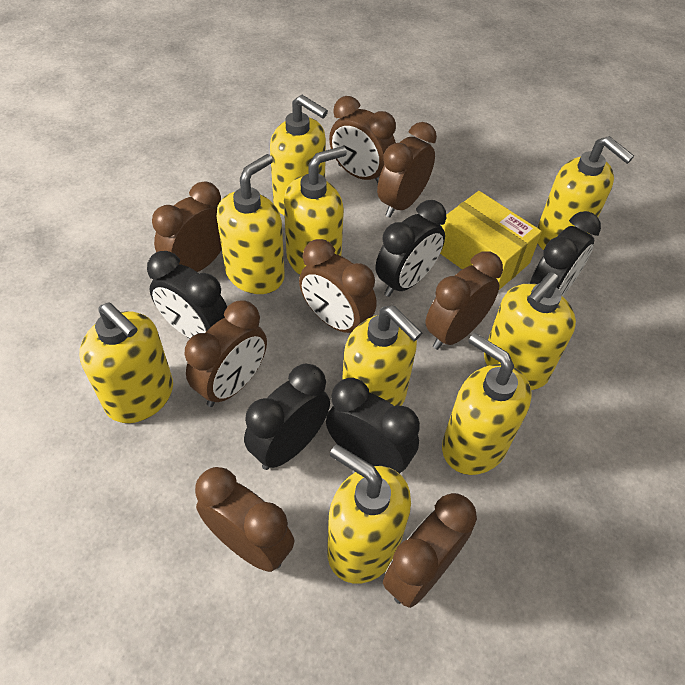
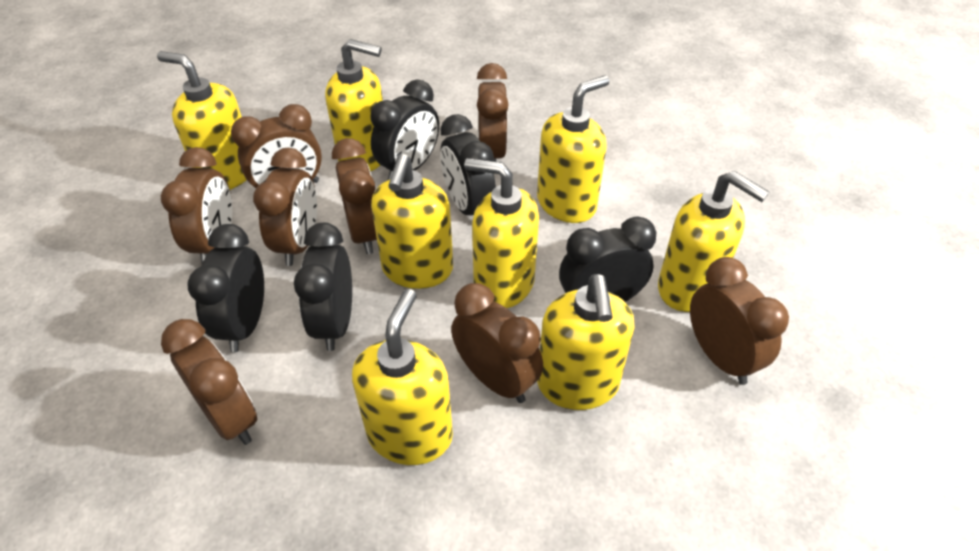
yellow box: 1 -> 0
yellow soap dispenser: 9 -> 8

